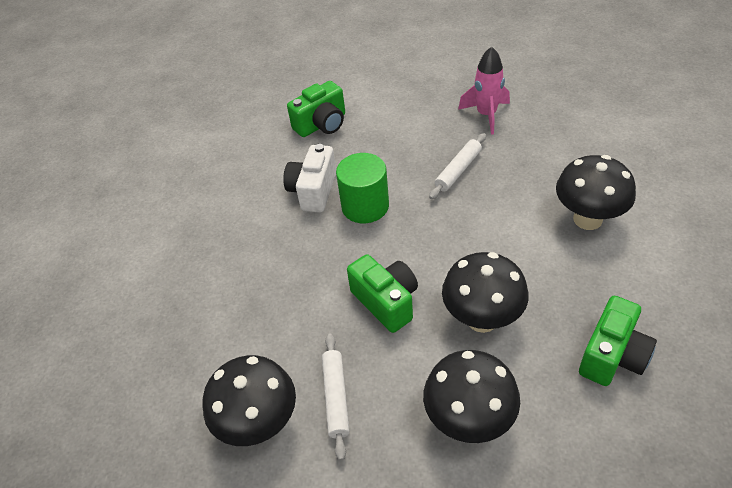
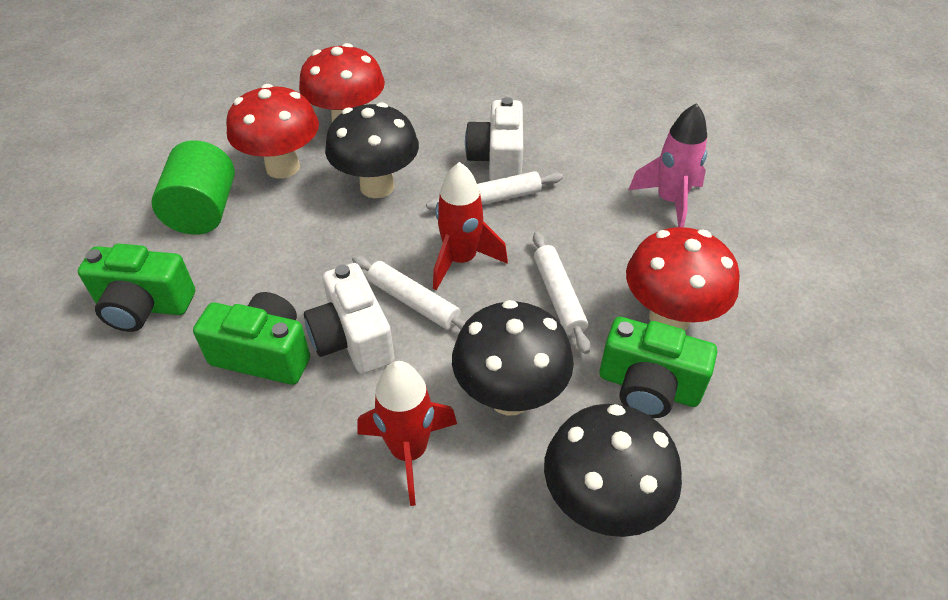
black mushroom: 4 -> 3
red mushroom: 0 -> 3
red rocket: 0 -> 2
white camera: 1 -> 2
white rolling pin: 2 -> 3

